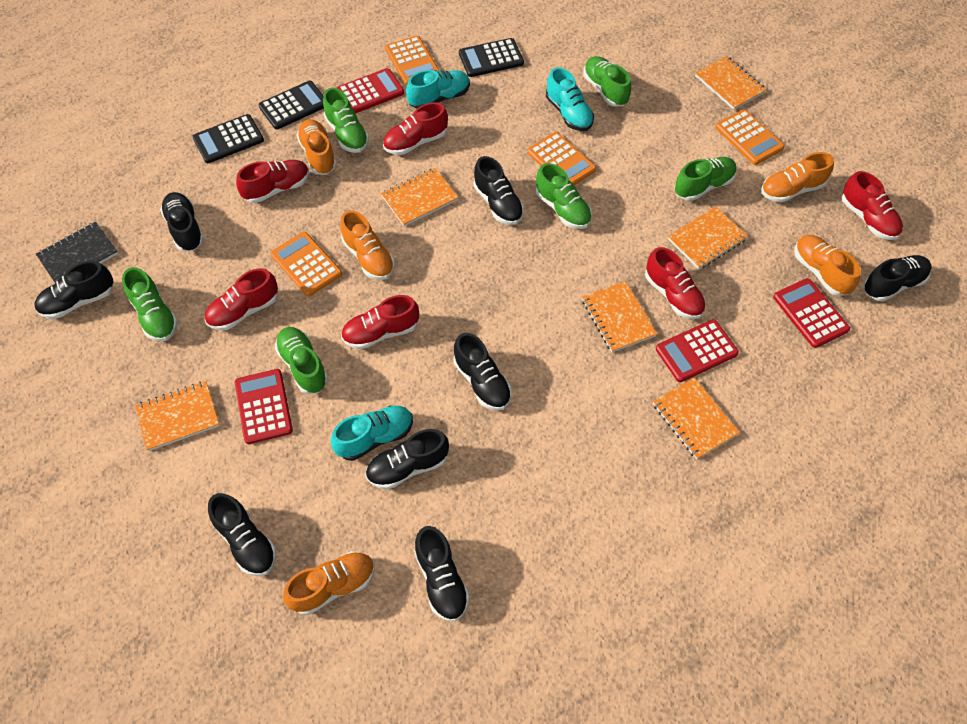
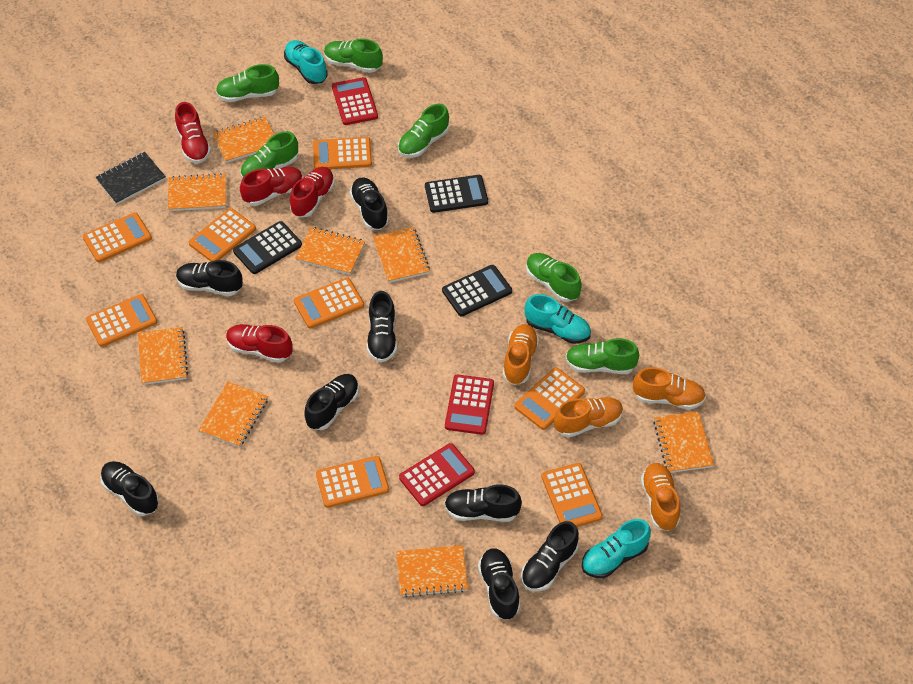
orange calculator: 4 -> 8
orange notebook: 6 -> 8
orange shoe: 5 -> 4
red calculator: 4 -> 3
red shoe: 6 -> 4

